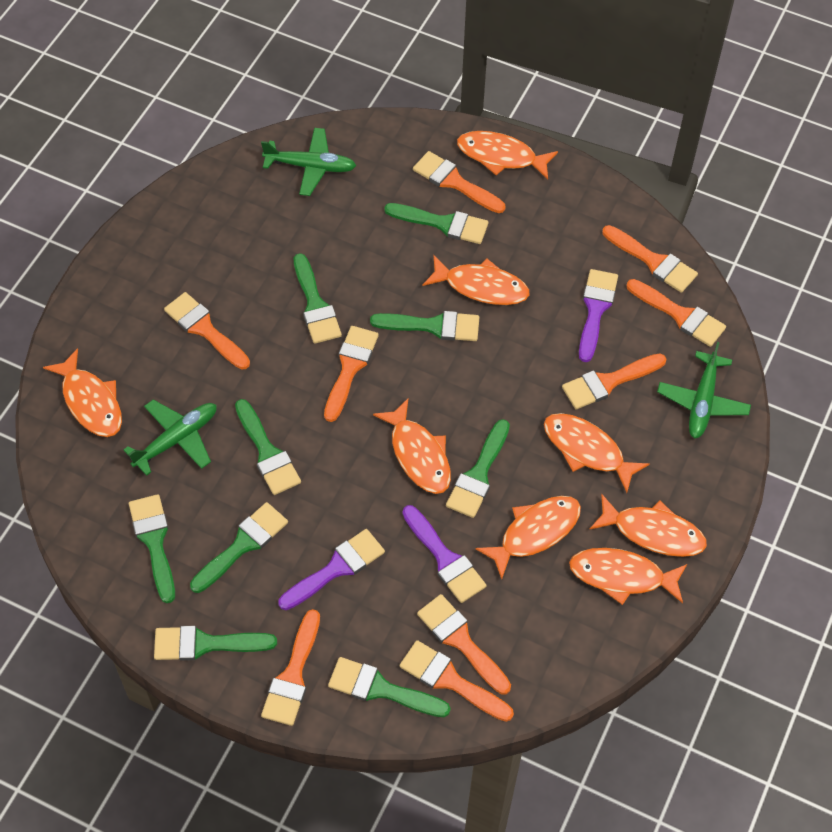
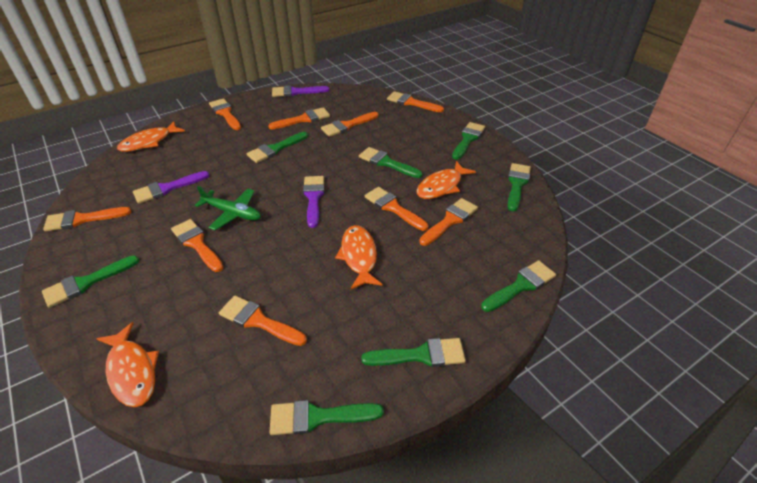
green brush: 9 -> 8
green plane: 3 -> 1
orange fish: 8 -> 4

